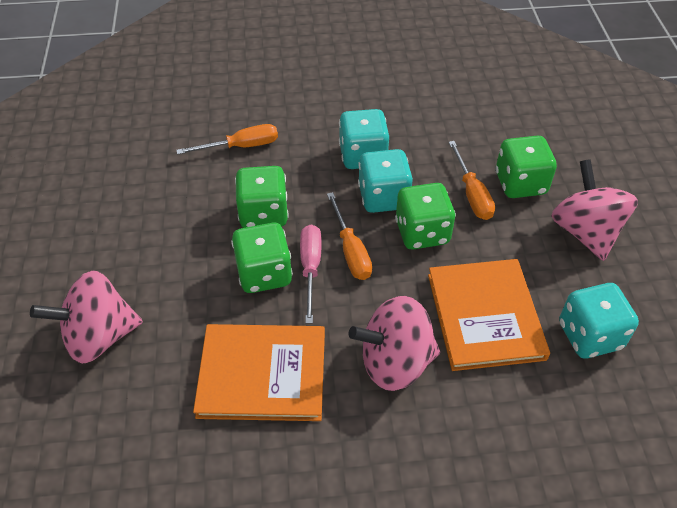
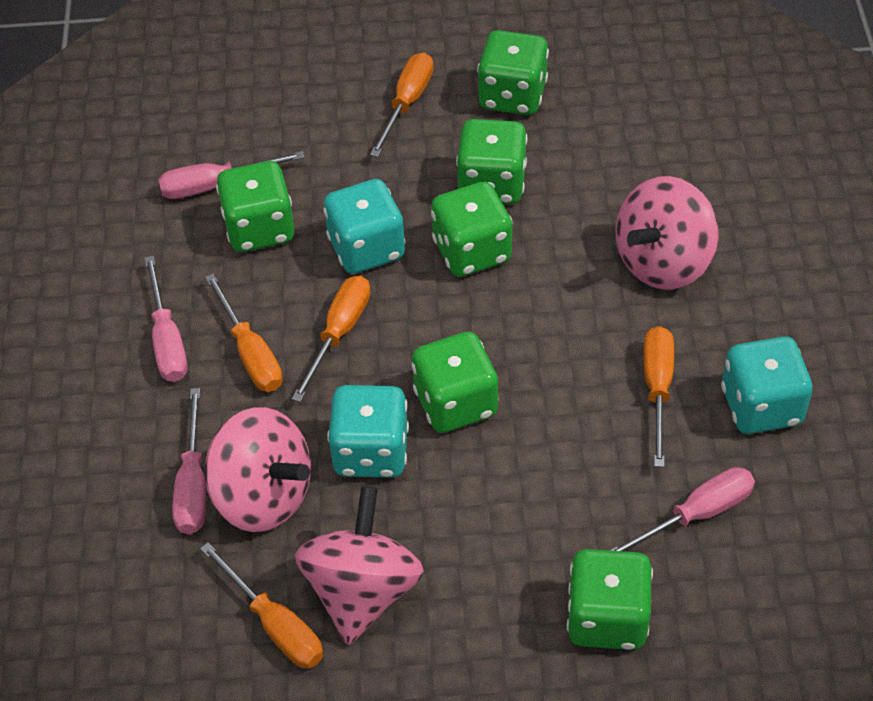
green dice: 4 -> 6
orange book: 2 -> 0
orange screwdriver: 3 -> 5
pink screwdriver: 1 -> 4

